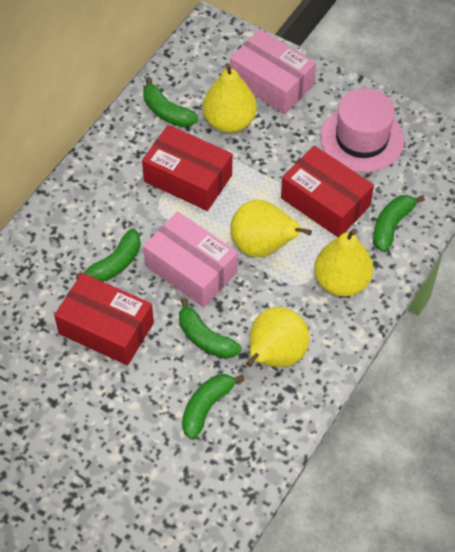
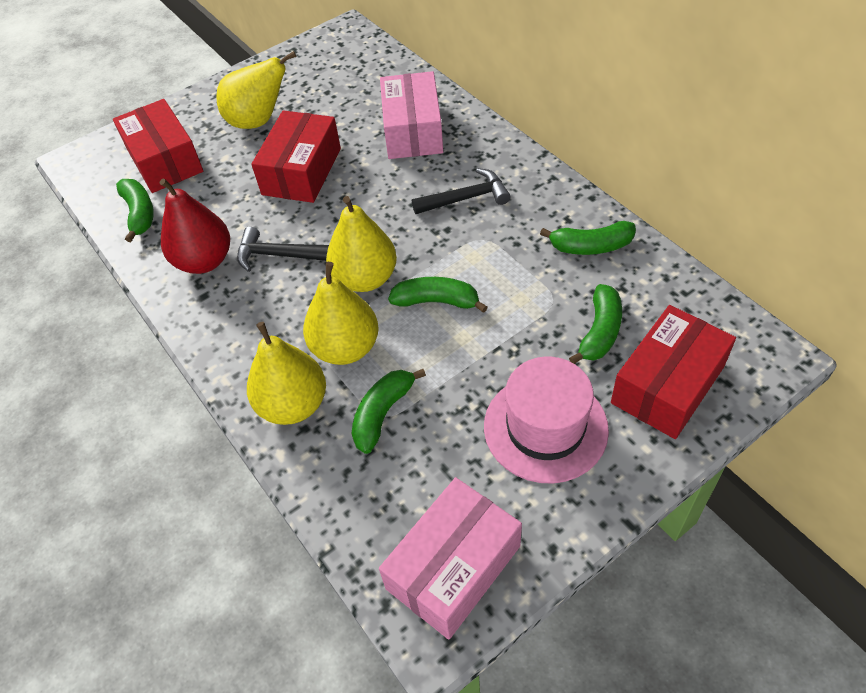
black hammer: 0 -> 2
red pear: 0 -> 1

